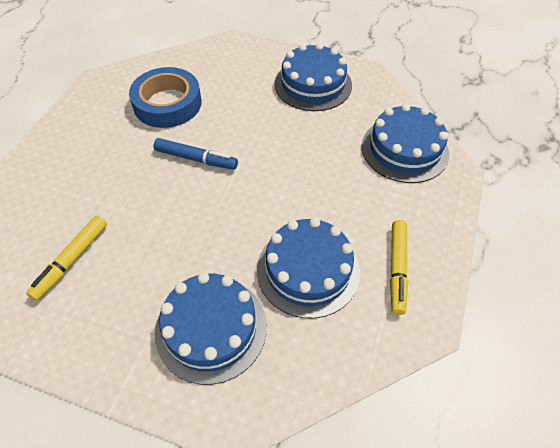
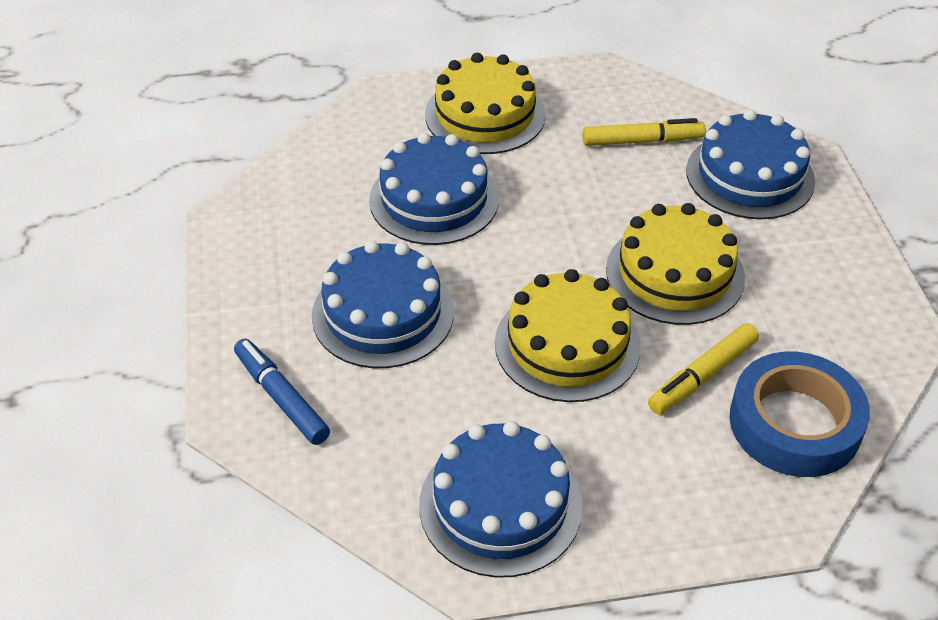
yellow cake: 0 -> 3

